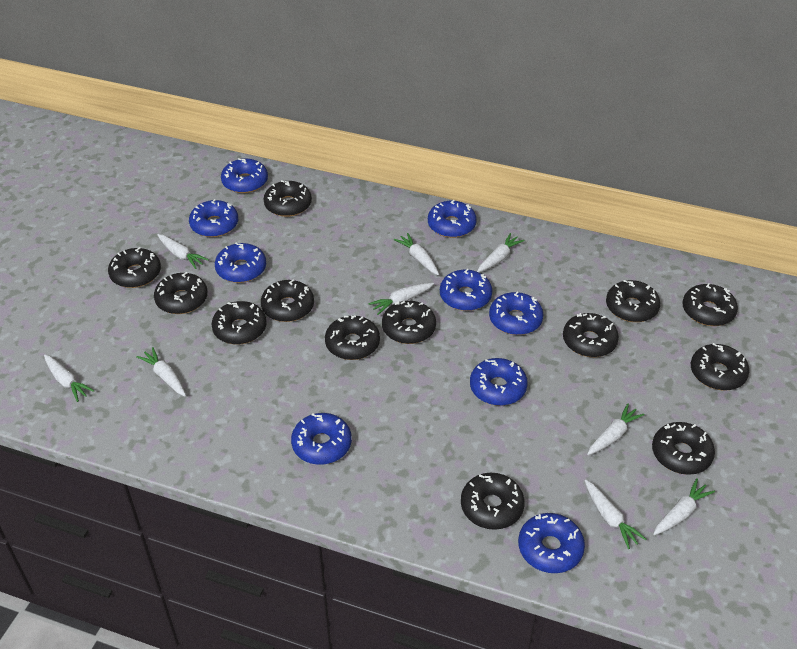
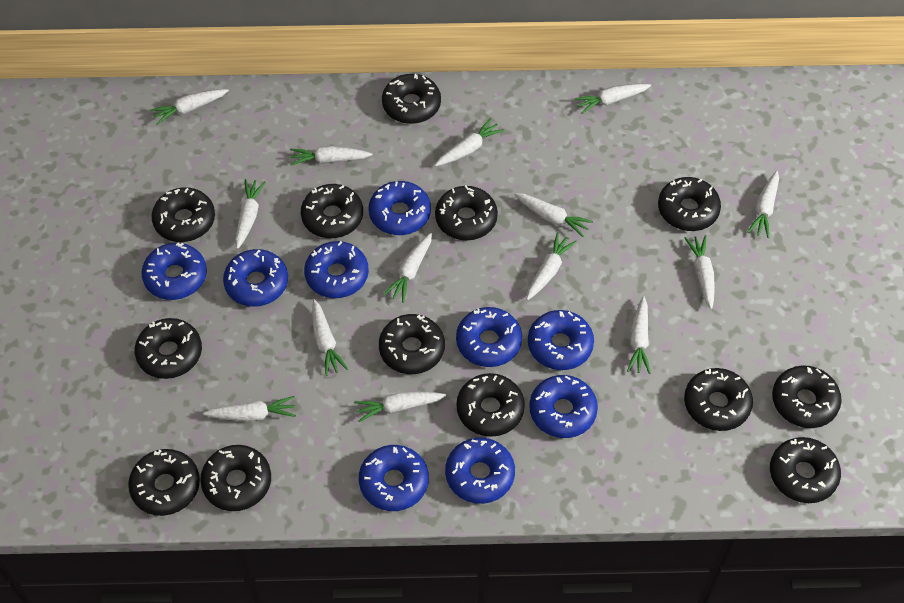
white carrot: 9 -> 14

